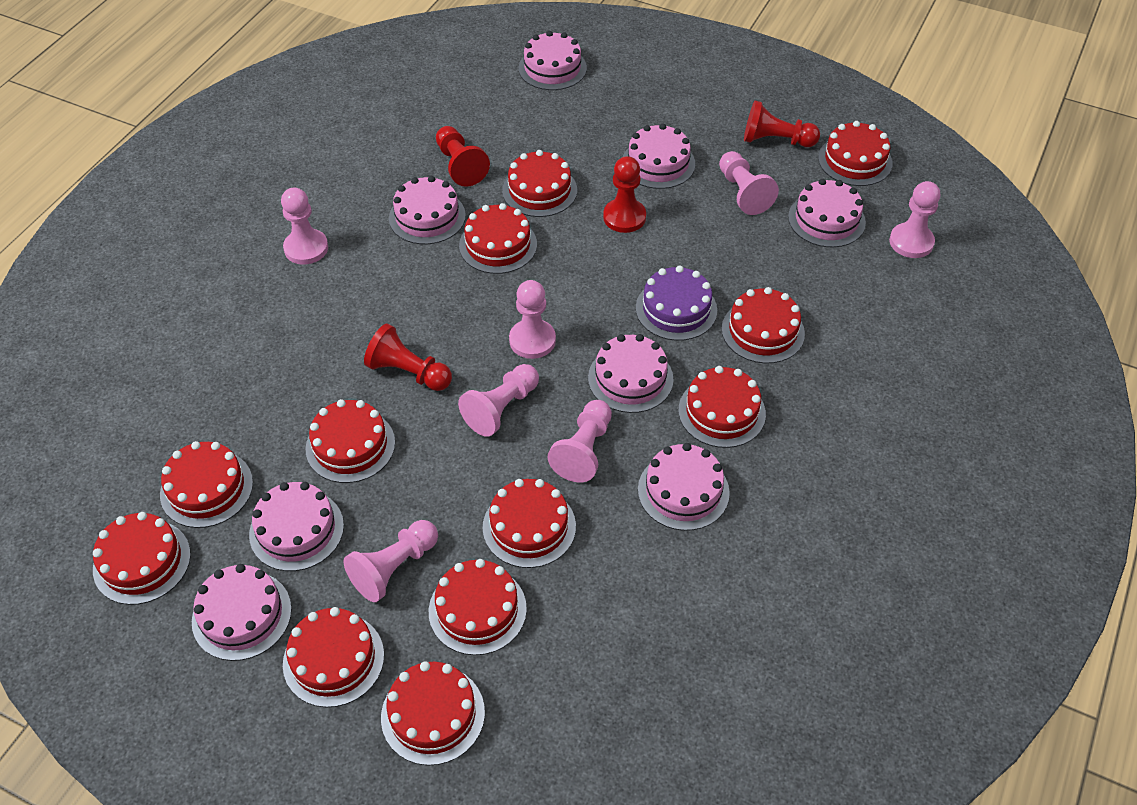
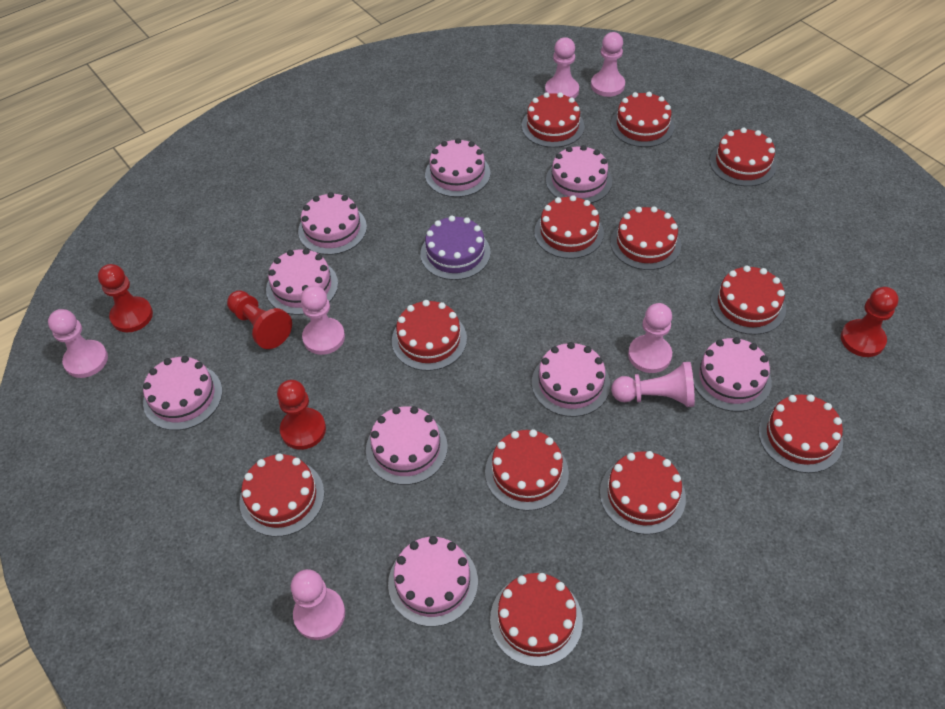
pink cake: 8 -> 9

